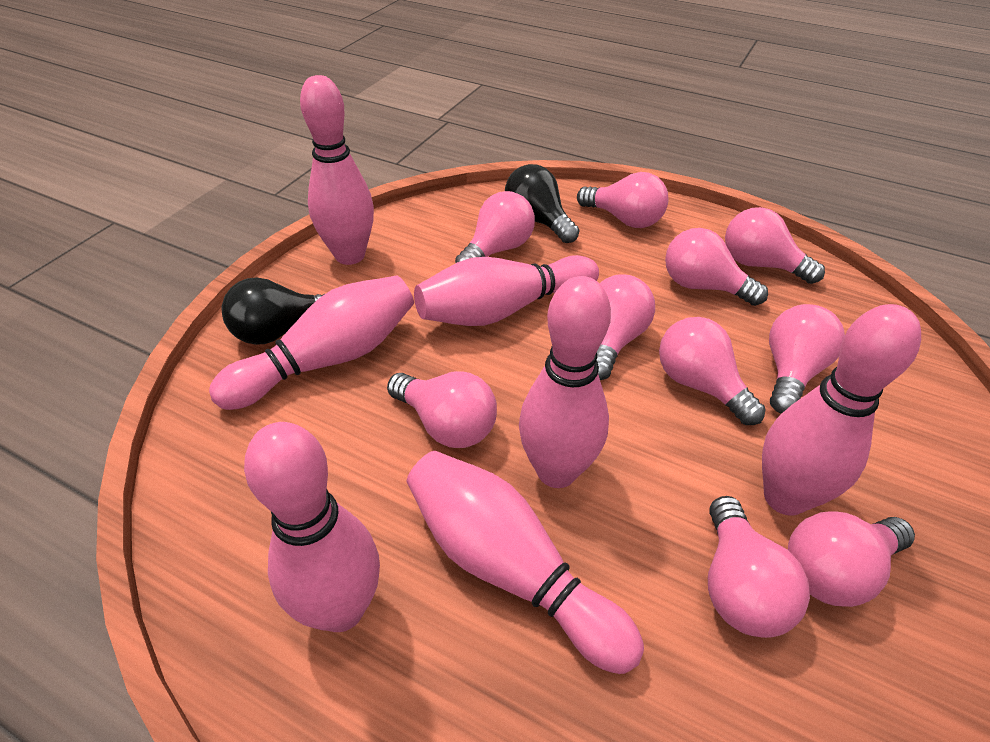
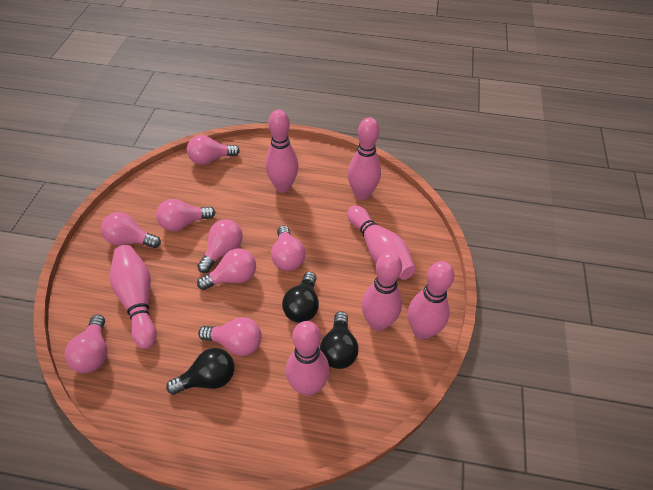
black light bulb: 2 -> 3
pink light bulb: 10 -> 8

